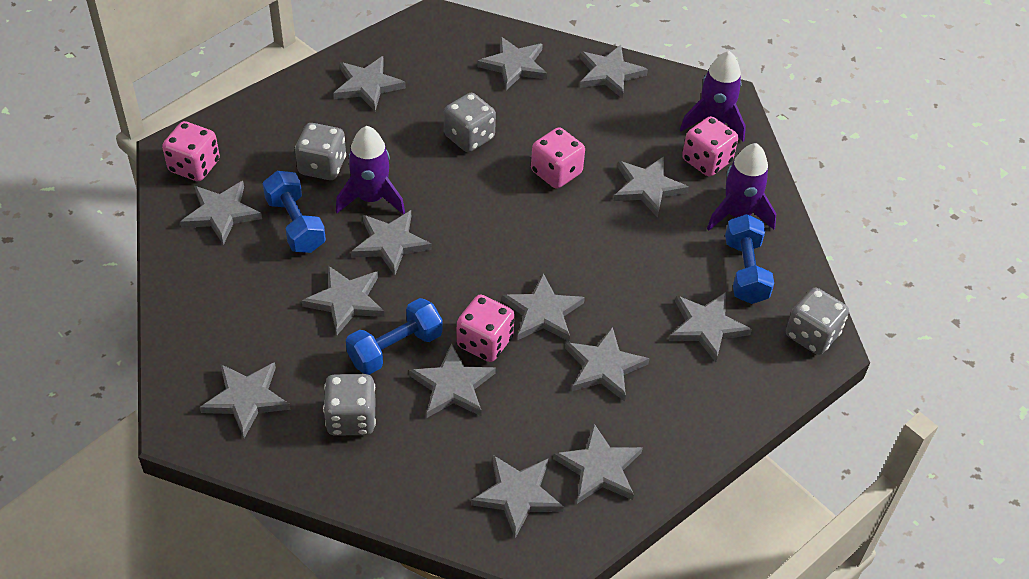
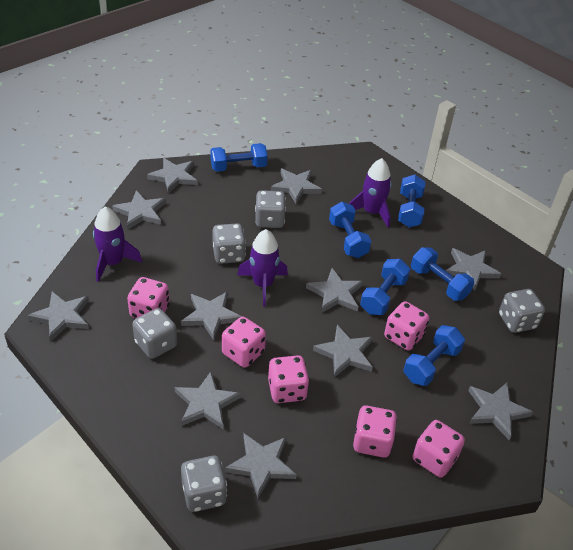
blue dumbbell: 3 -> 6
grey dice: 4 -> 5
grey star: 14 -> 11
pink dice: 4 -> 6

